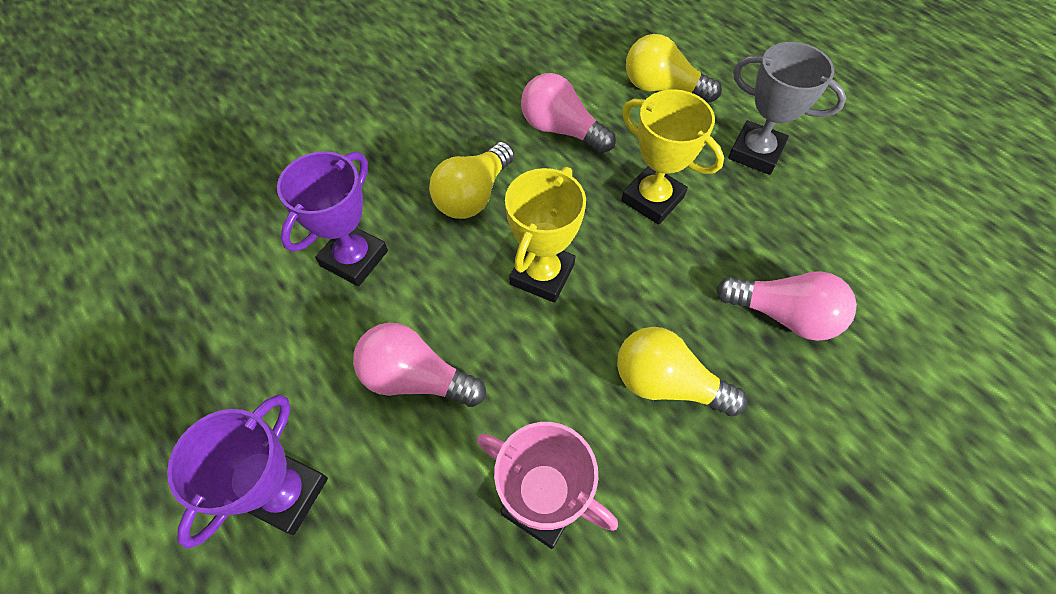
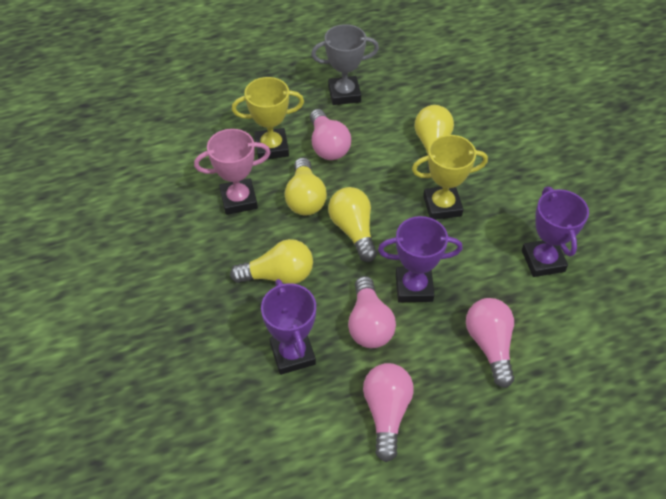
pink light bulb: 3 -> 4
purple trophy: 2 -> 3
yellow light bulb: 3 -> 4

